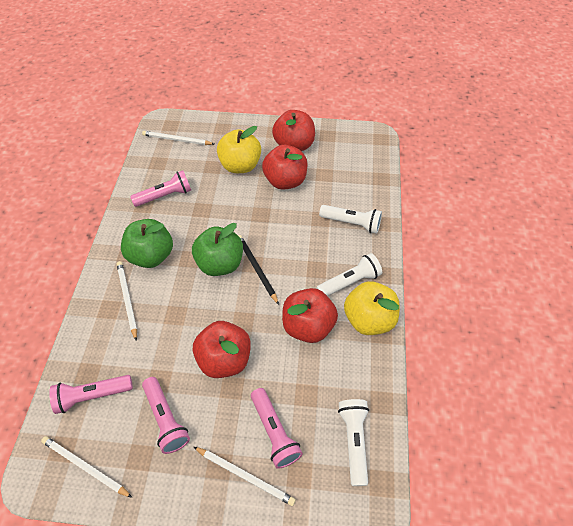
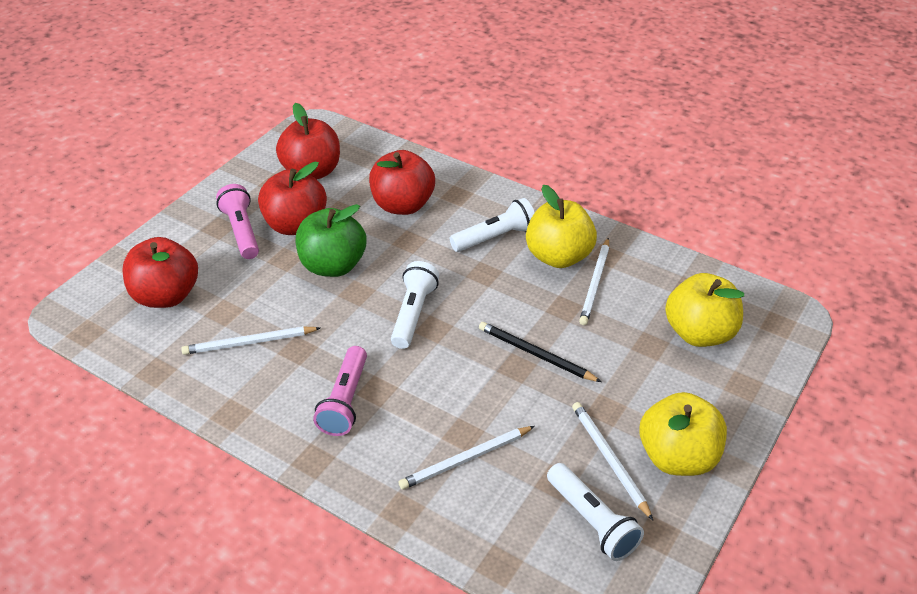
green apple: 2 -> 1
pink flashlight: 4 -> 2
yellow apple: 2 -> 3

